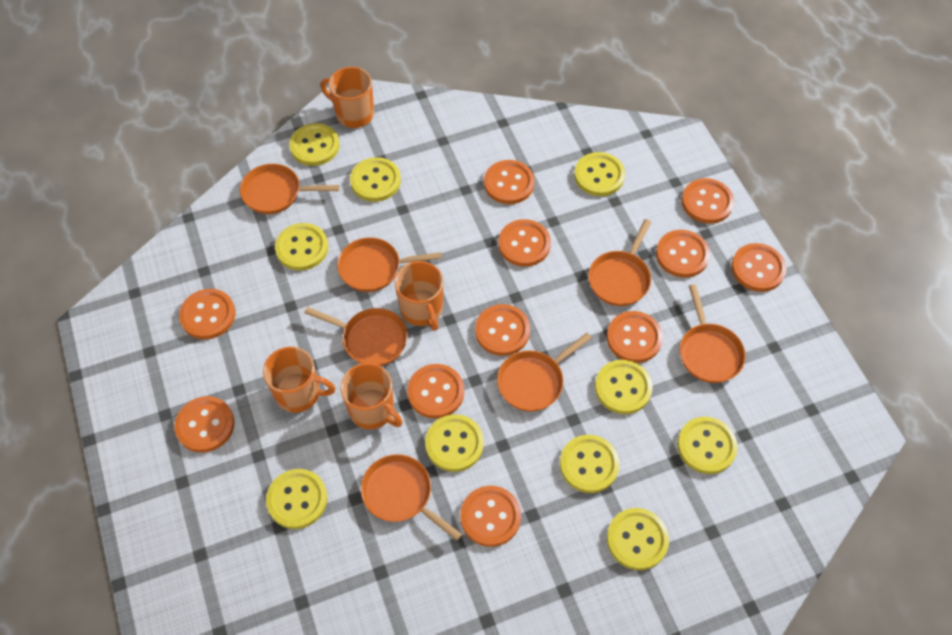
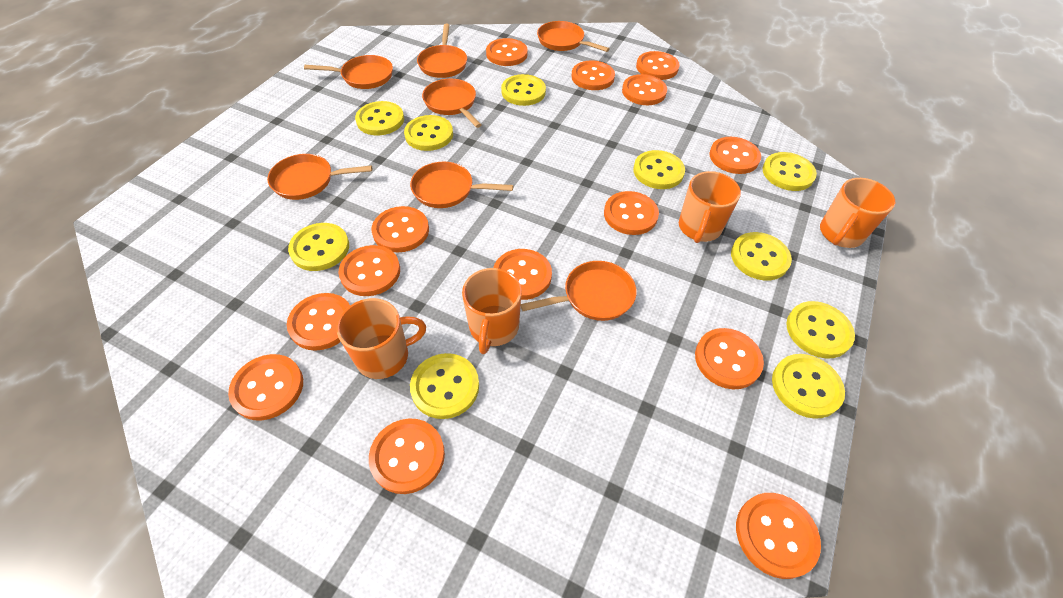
orange button: 11 -> 14

